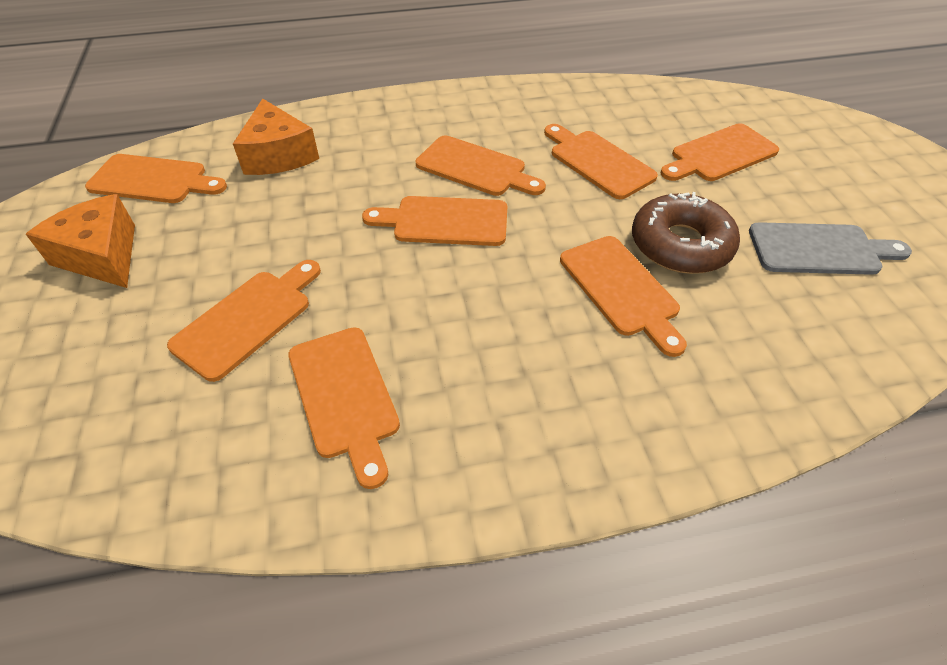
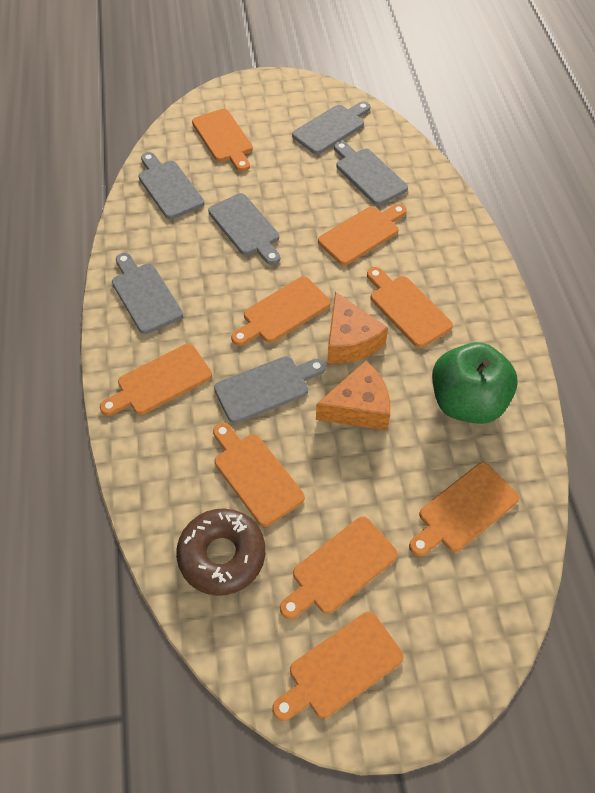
green apple: 0 -> 1
grey cutting board: 1 -> 6
orange cutting board: 8 -> 9

